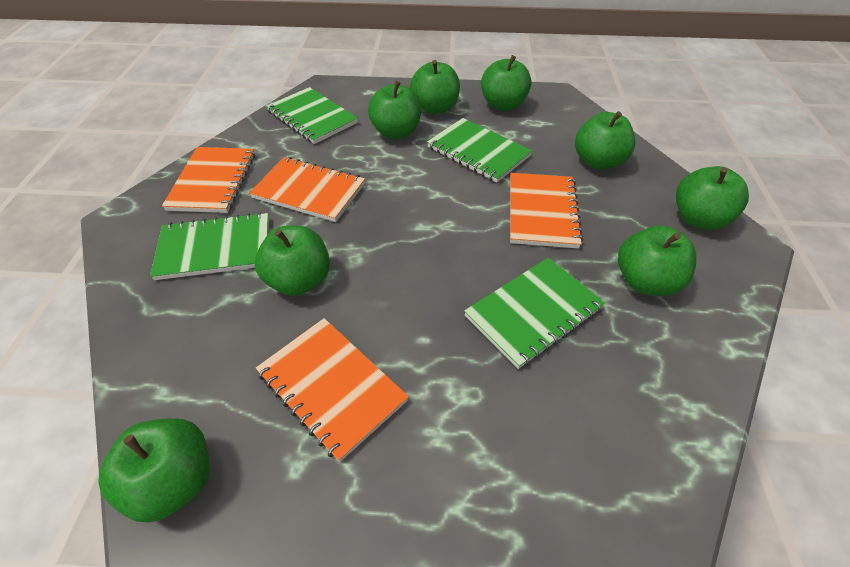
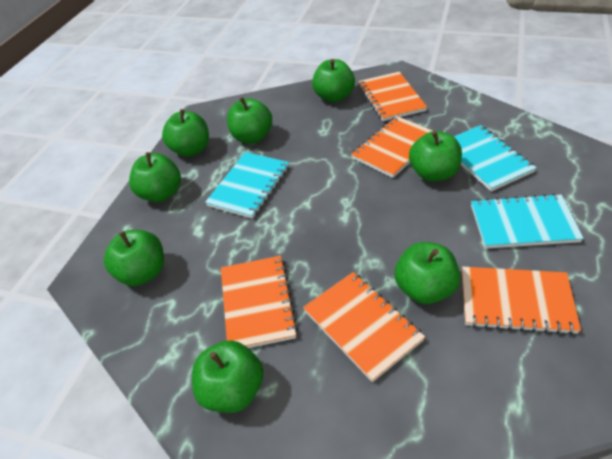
green notebook: 4 -> 0
orange notebook: 4 -> 5
turquoise notebook: 0 -> 3

